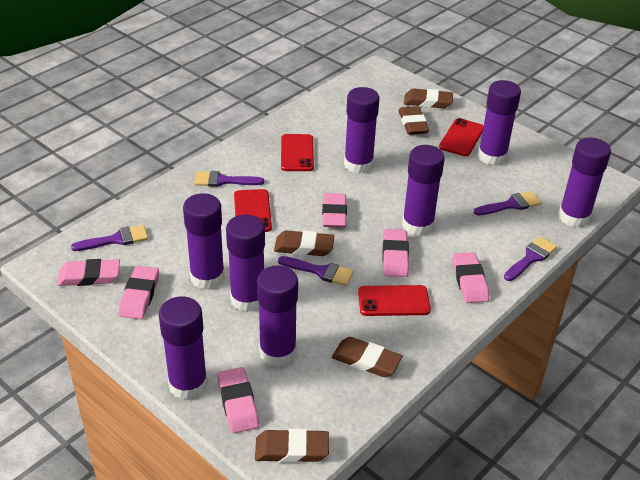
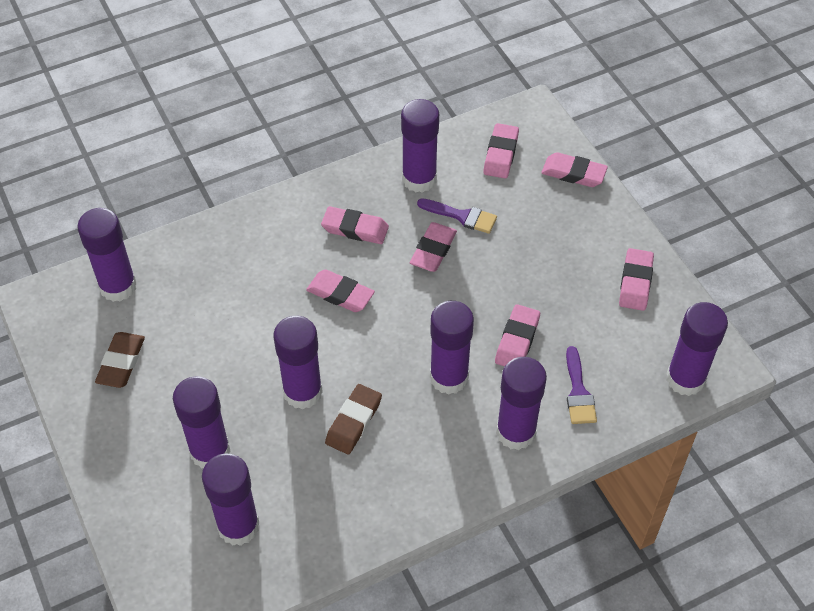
brown eraser: 5 -> 2
pink eraser: 6 -> 7
purple brush: 5 -> 2
red phone: 4 -> 0

